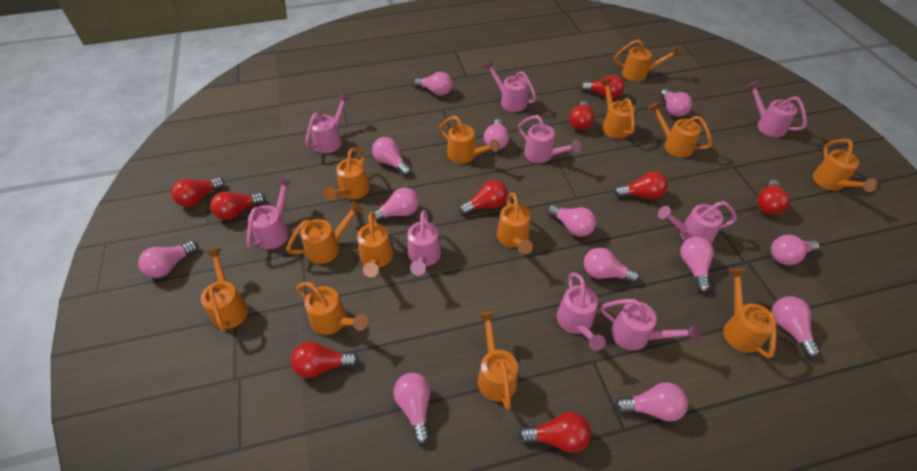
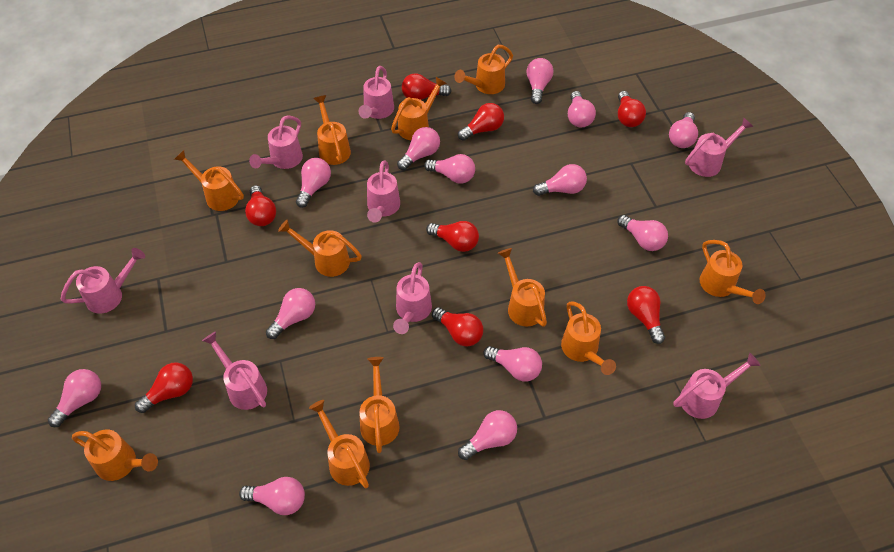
orange watering can: 13 -> 11
pink watering can: 9 -> 8
red light bulb: 9 -> 8

